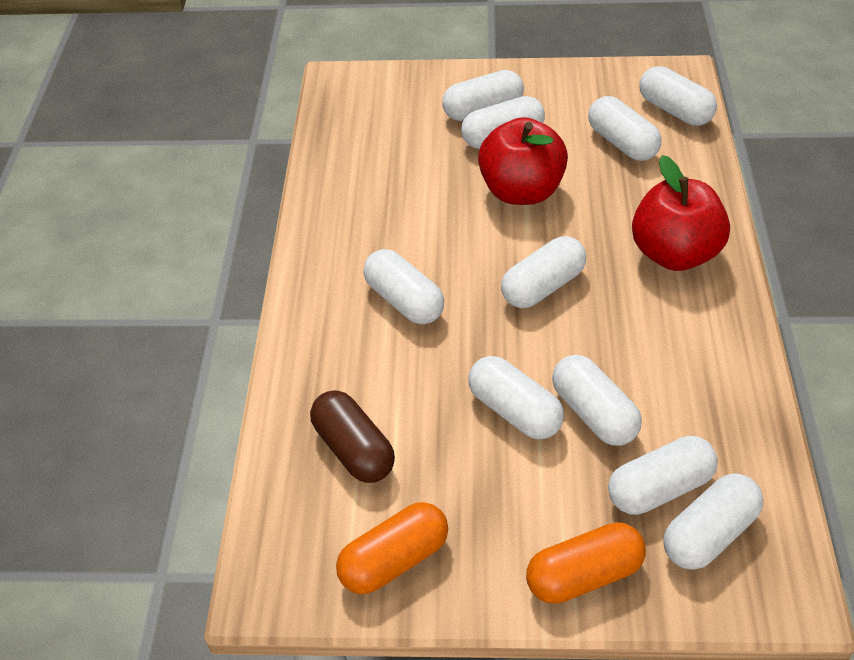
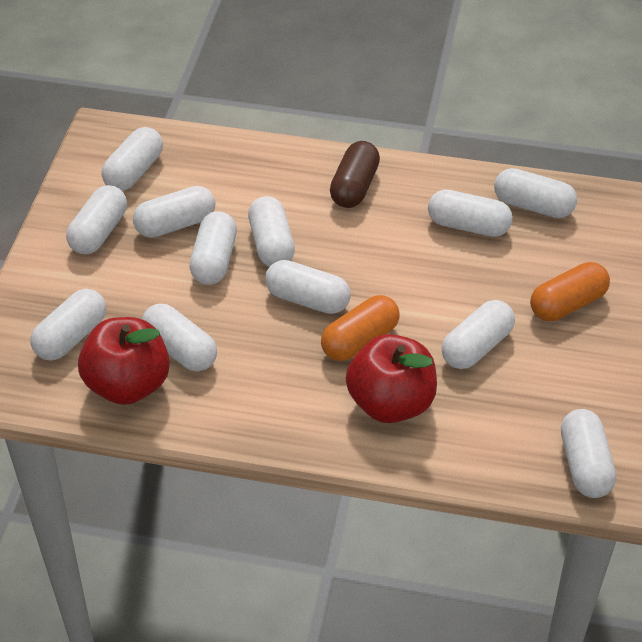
white capsule: 10 -> 12

